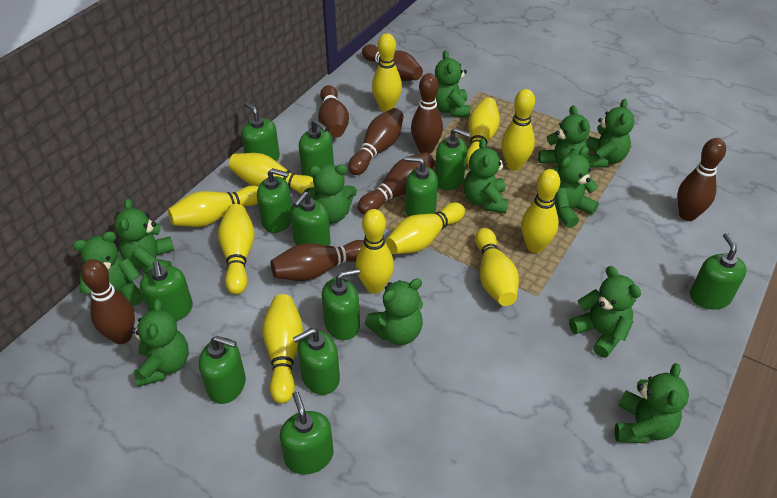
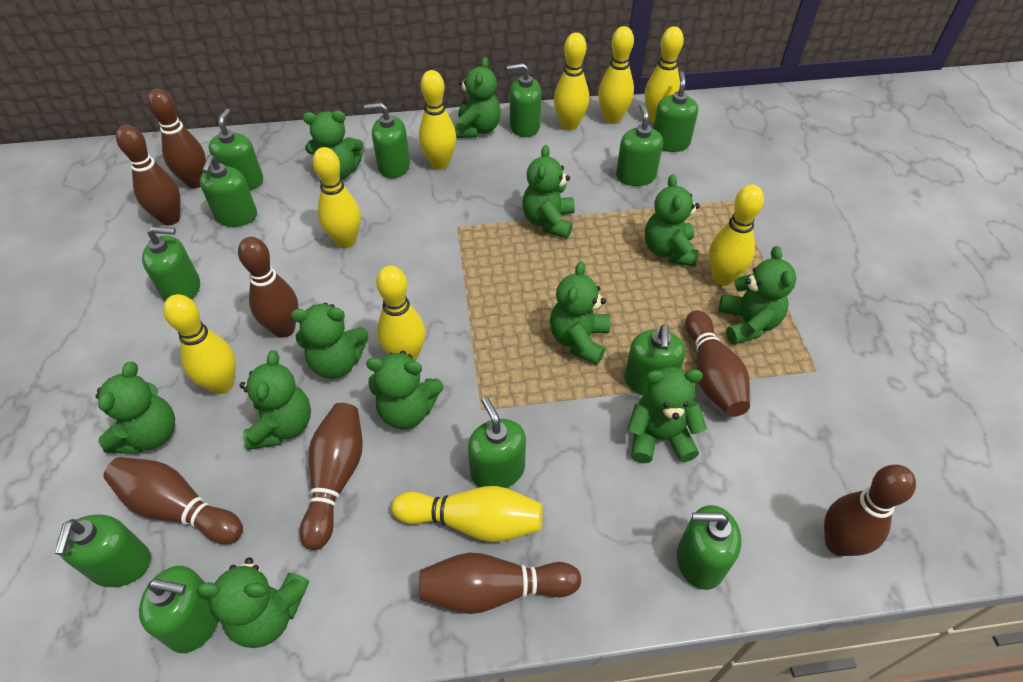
yellow bowling pin: 11 -> 9

